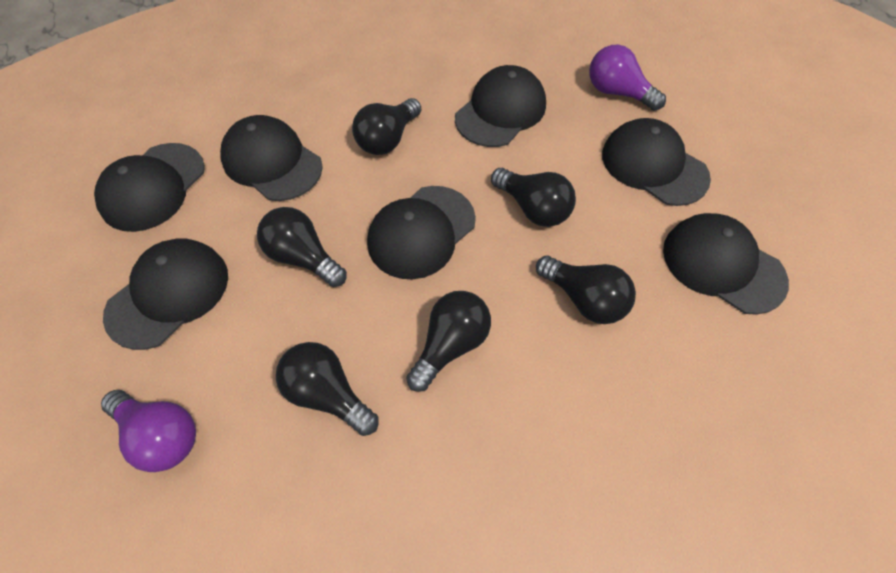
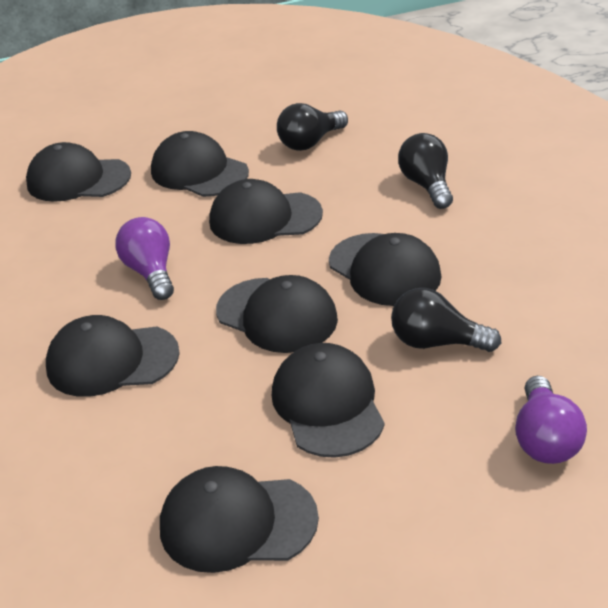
black cap: 7 -> 8
black light bulb: 6 -> 3

